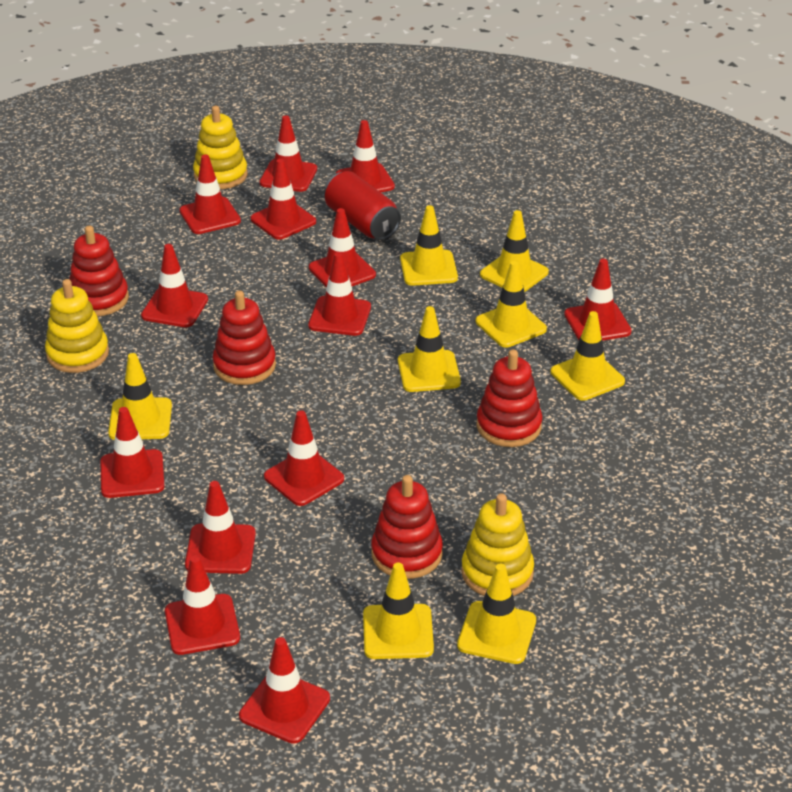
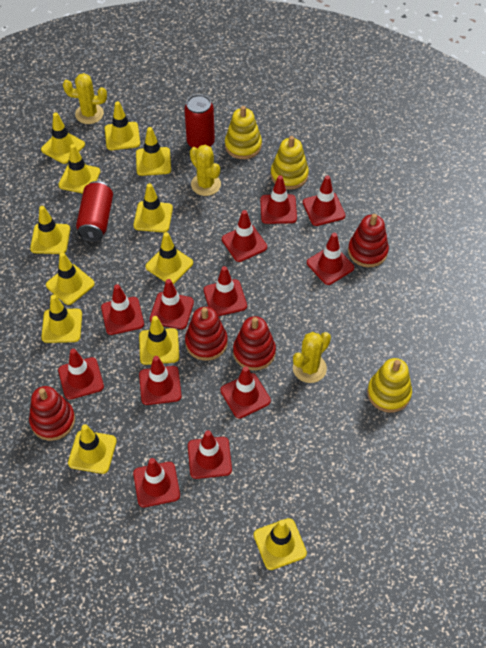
red can: 1 -> 2
red traffic cone: 13 -> 12
yellow cactus: 0 -> 3
yellow traffic cone: 8 -> 12

